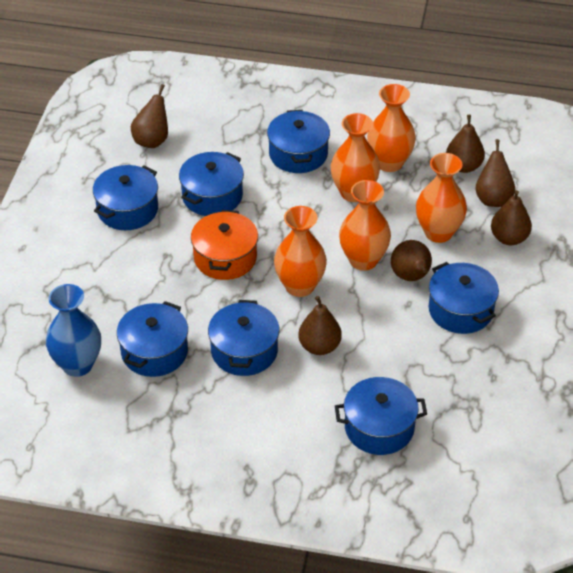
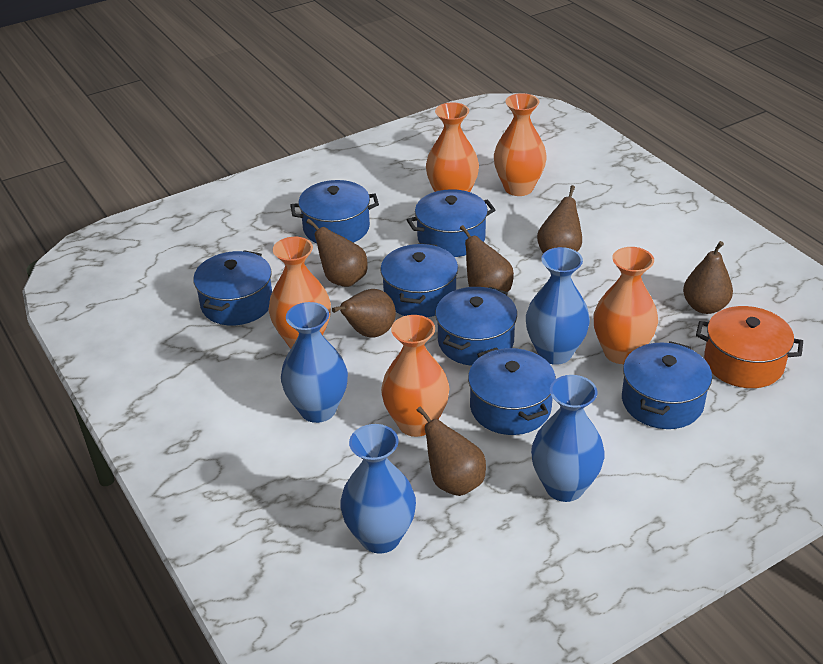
blue vase: 1 -> 4

